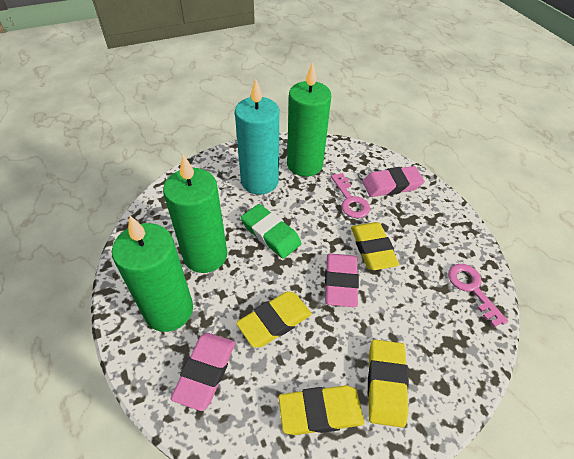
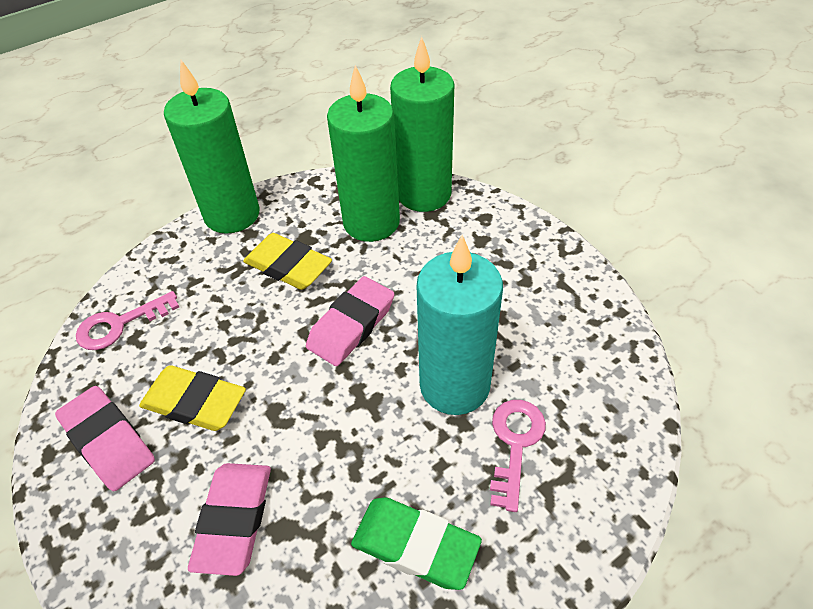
yellow eraser: 4 -> 2

